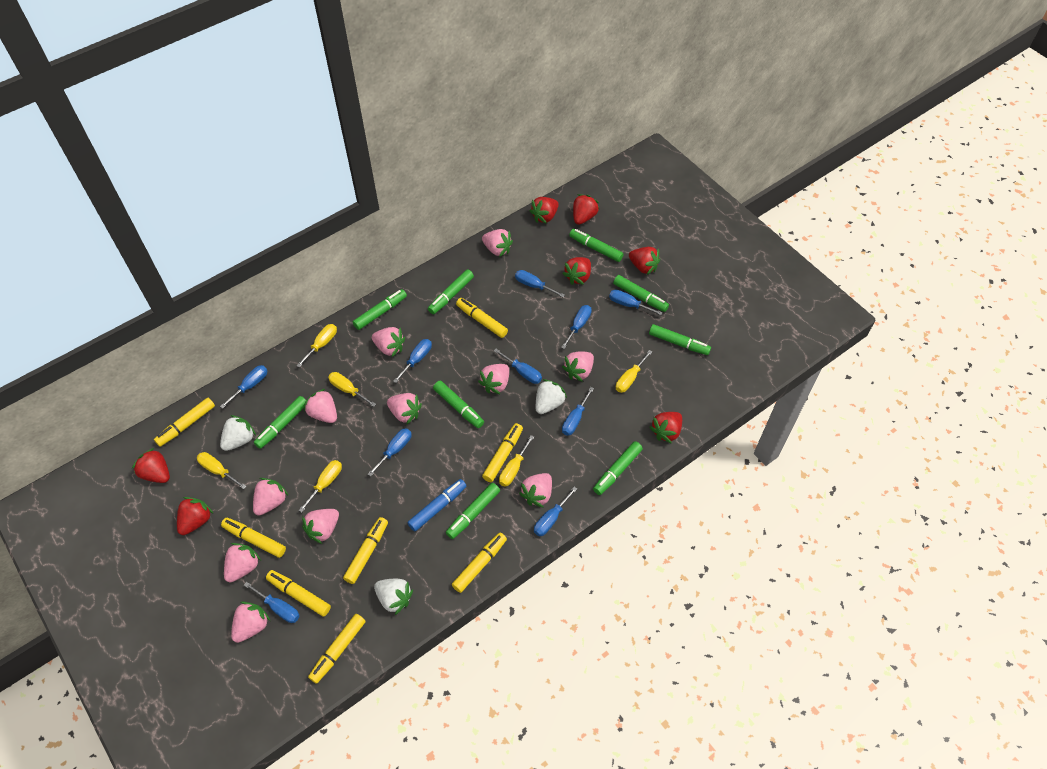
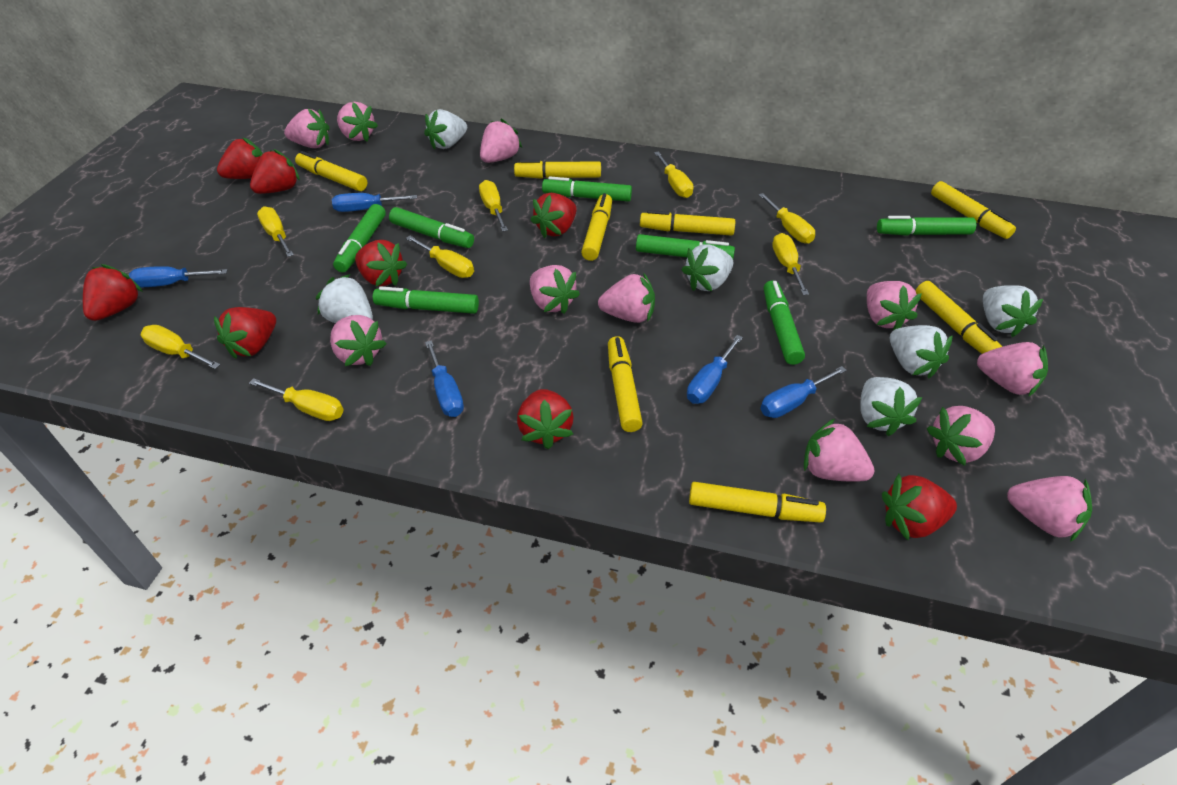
blue marker: 1 -> 0
blue screwdriver: 10 -> 5
green marker: 9 -> 7
red strawberry: 7 -> 8
white strawberry: 3 -> 6
yellow screwdriver: 6 -> 8

